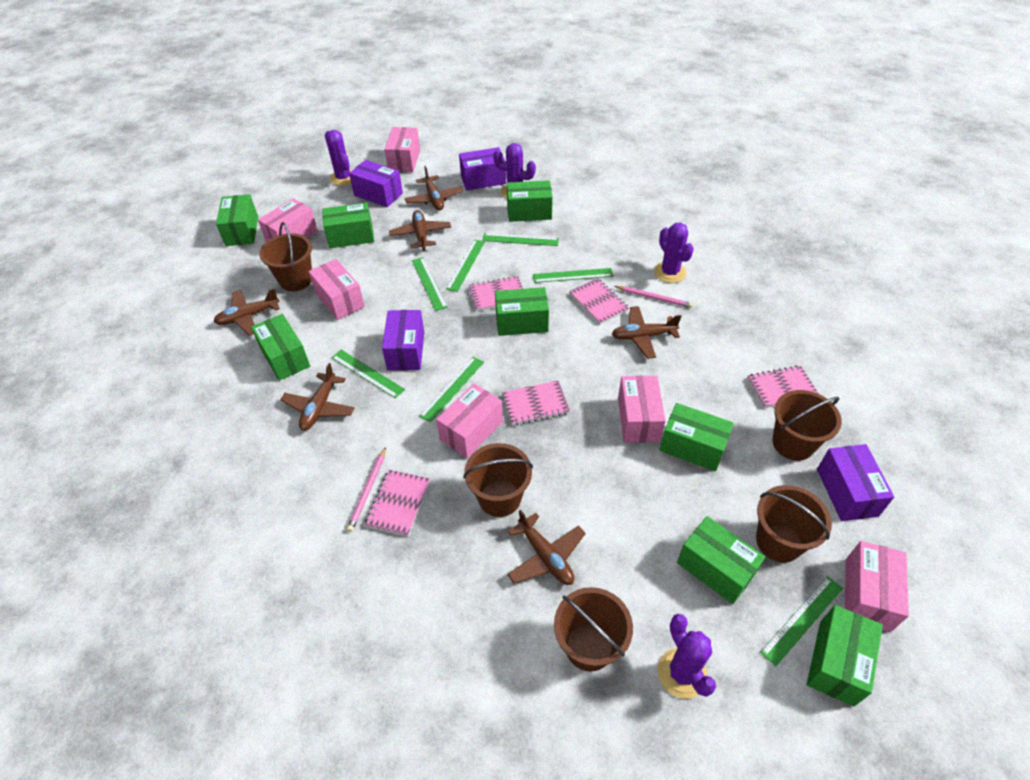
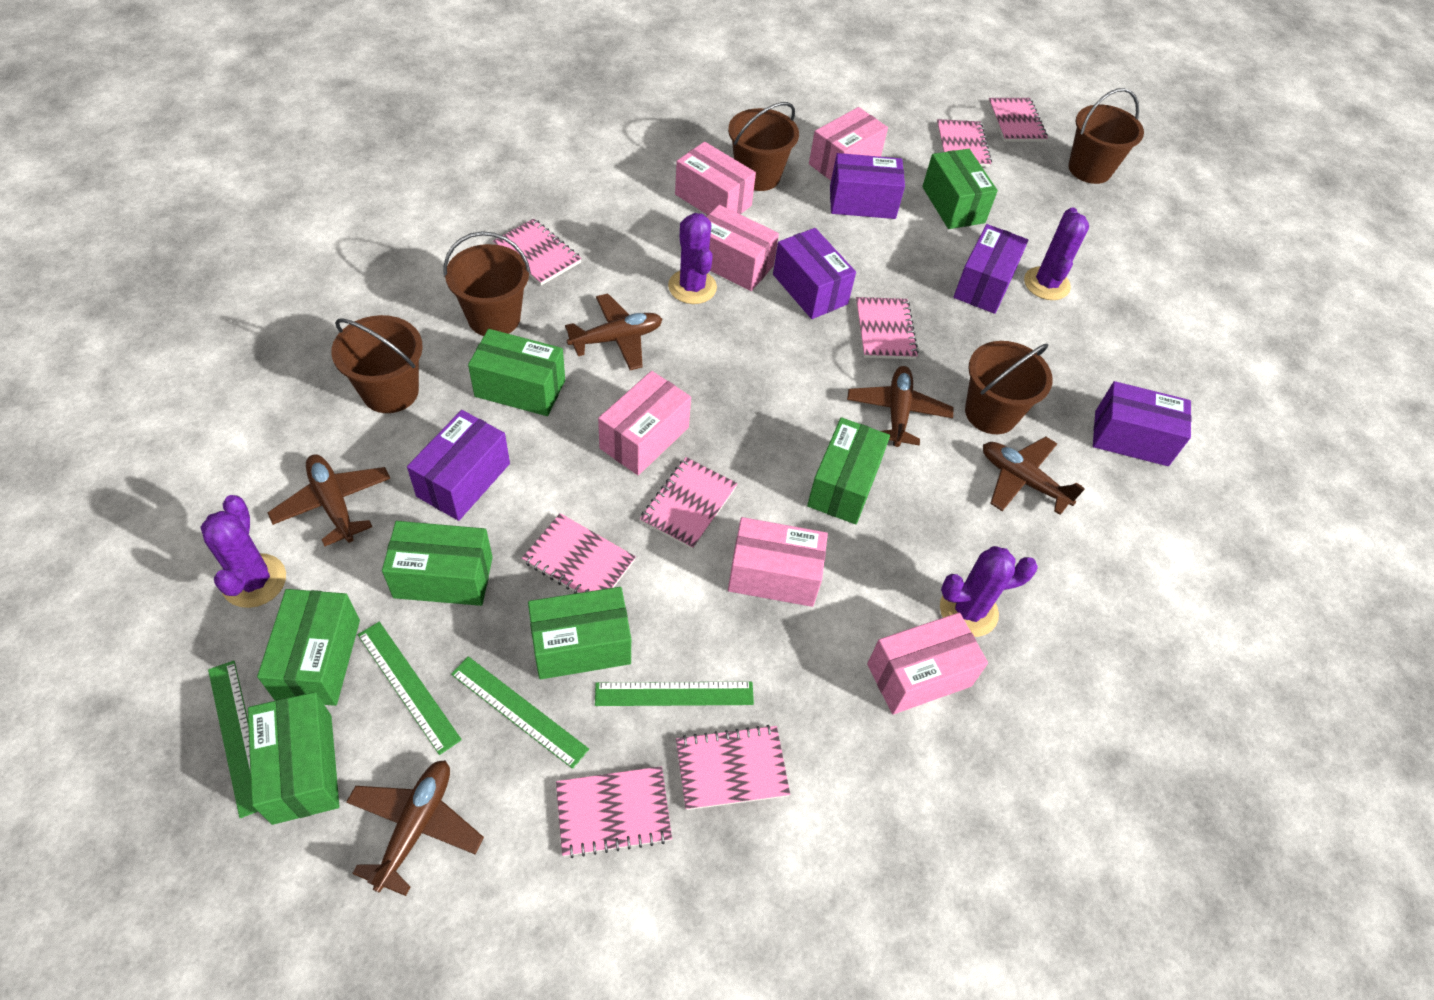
brown plane: 6 -> 5
green box: 8 -> 7
green ruler: 7 -> 4
pink notebook: 5 -> 8
pink pencil: 2 -> 0
purple box: 4 -> 5

